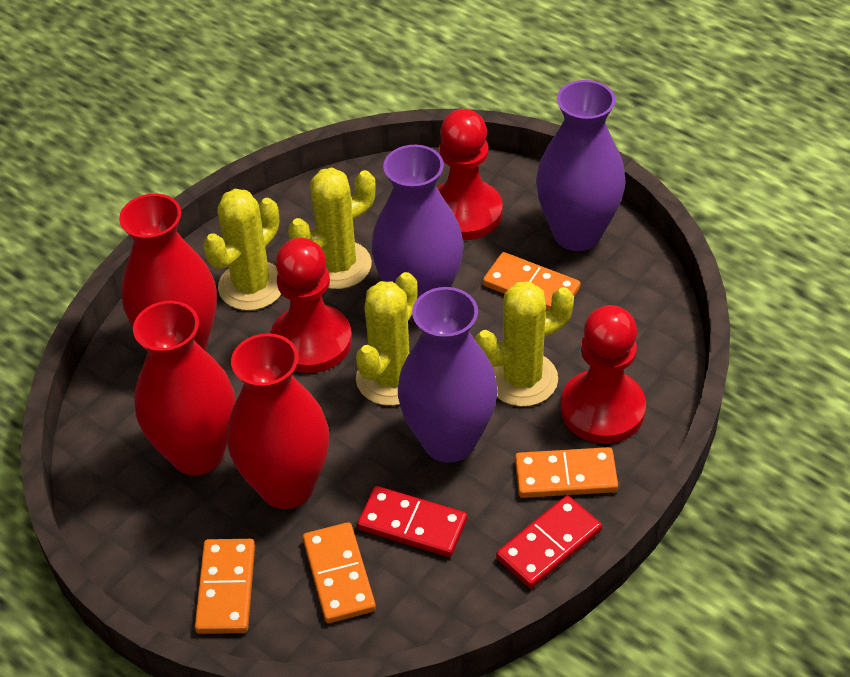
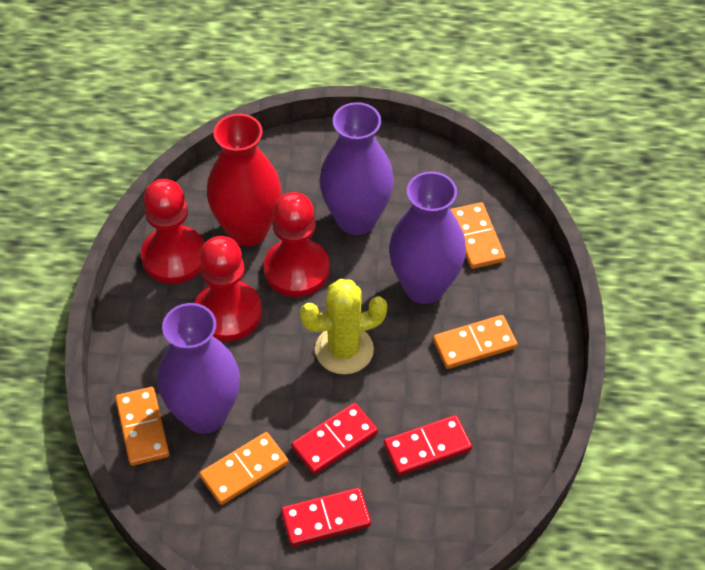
red domino: 2 -> 3
red vase: 3 -> 1
yellow cactus: 4 -> 1

